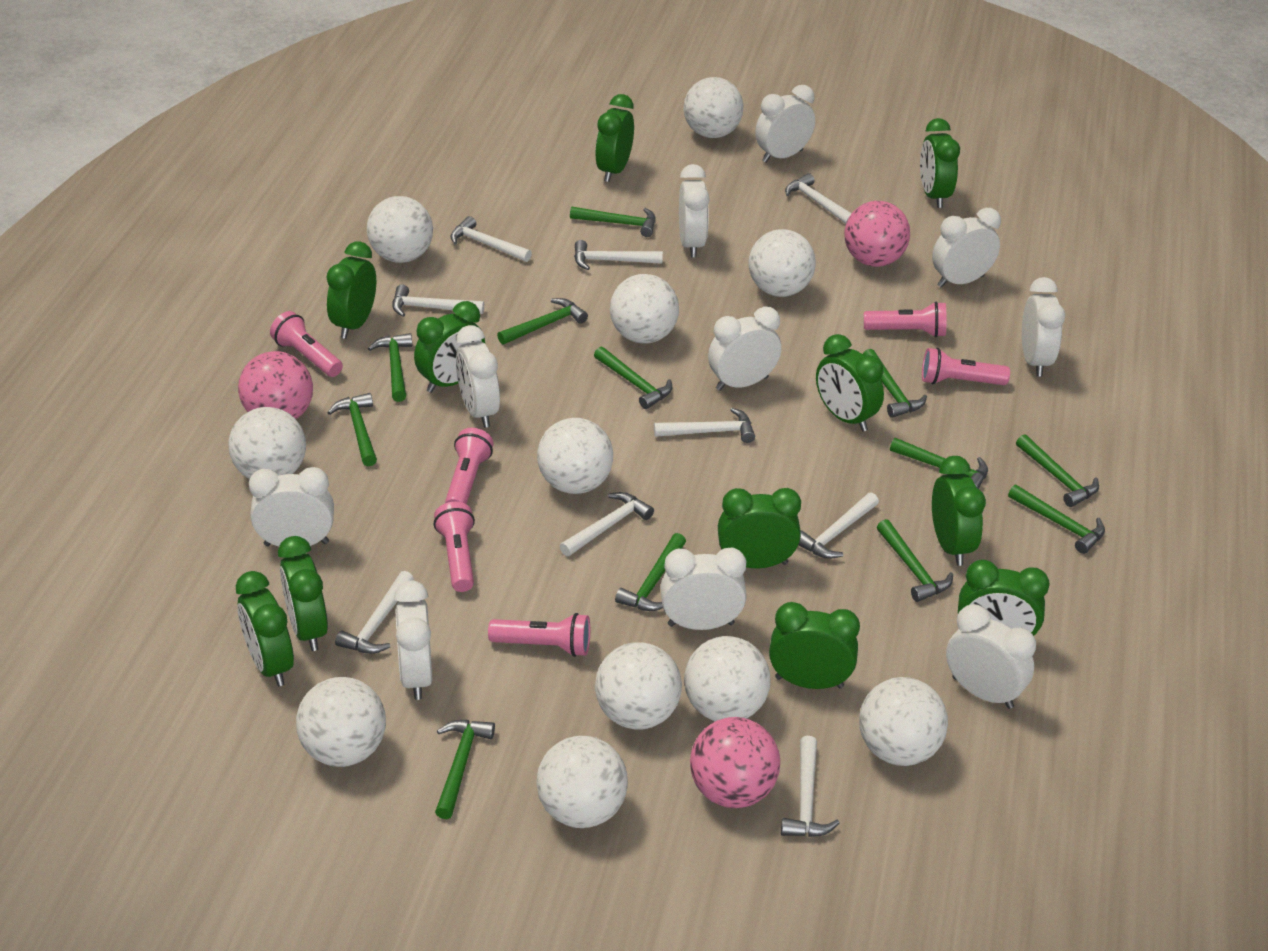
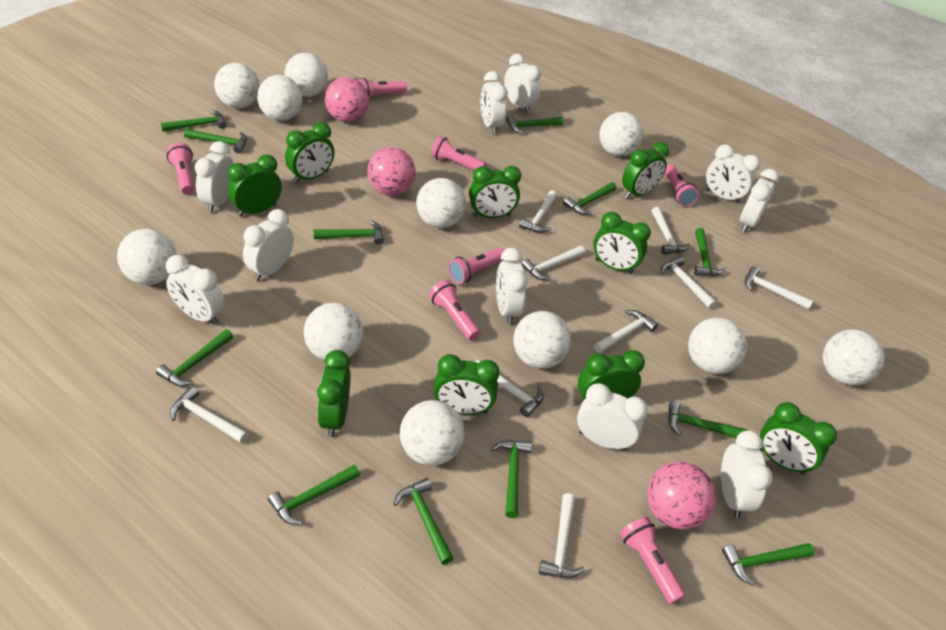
green clock: 11 -> 9
pink flashlight: 6 -> 7

